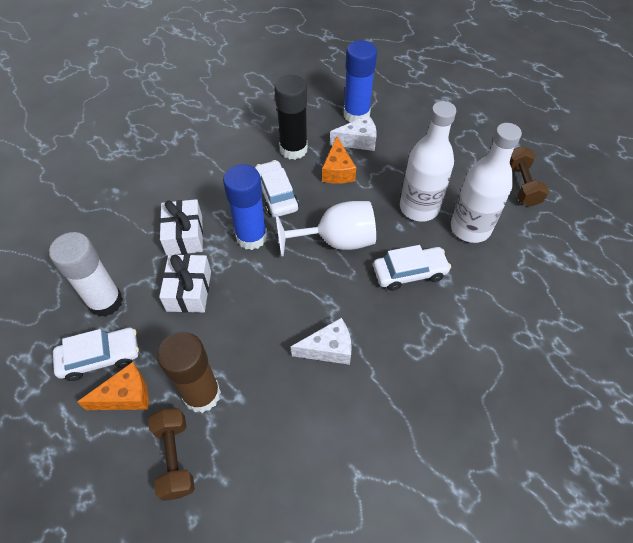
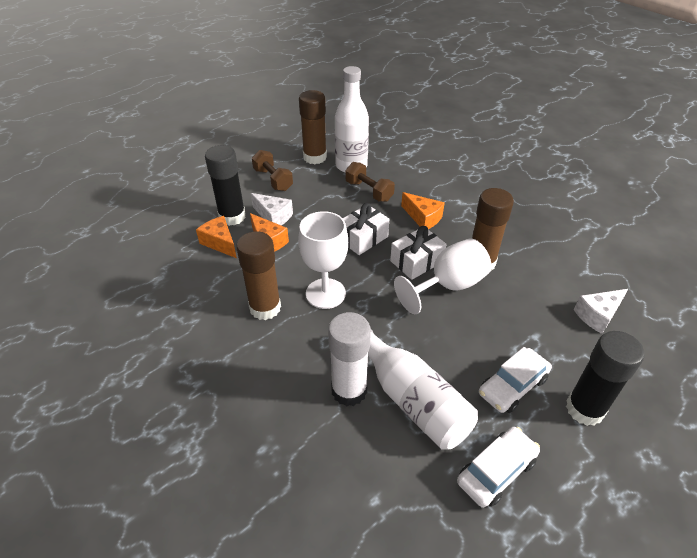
black glue stick: 1 -> 2
blue glue stick: 2 -> 0
brown glue stick: 1 -> 3
orange cheese: 2 -> 3
white car: 3 -> 2
white goblet: 1 -> 2

